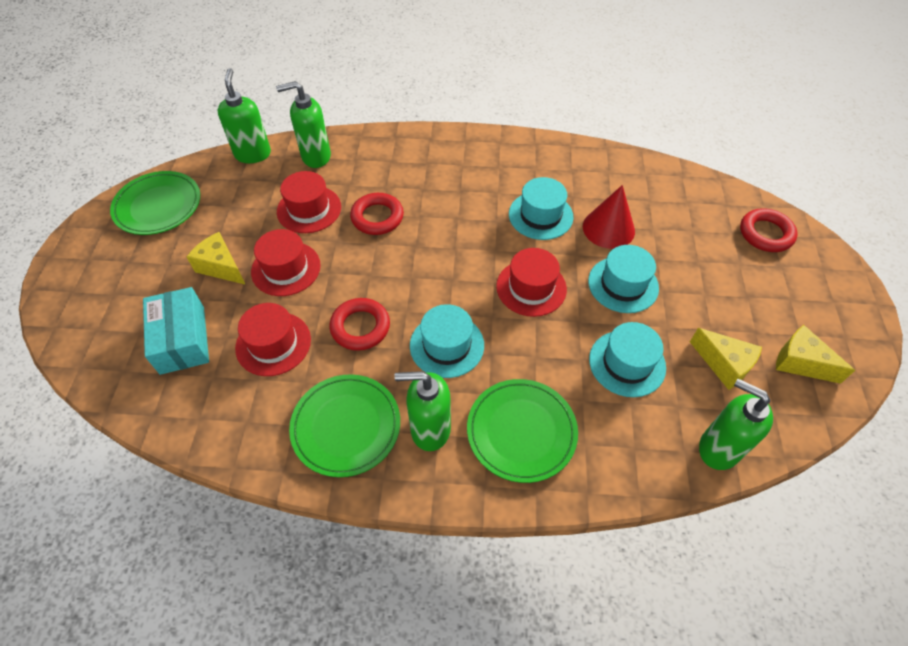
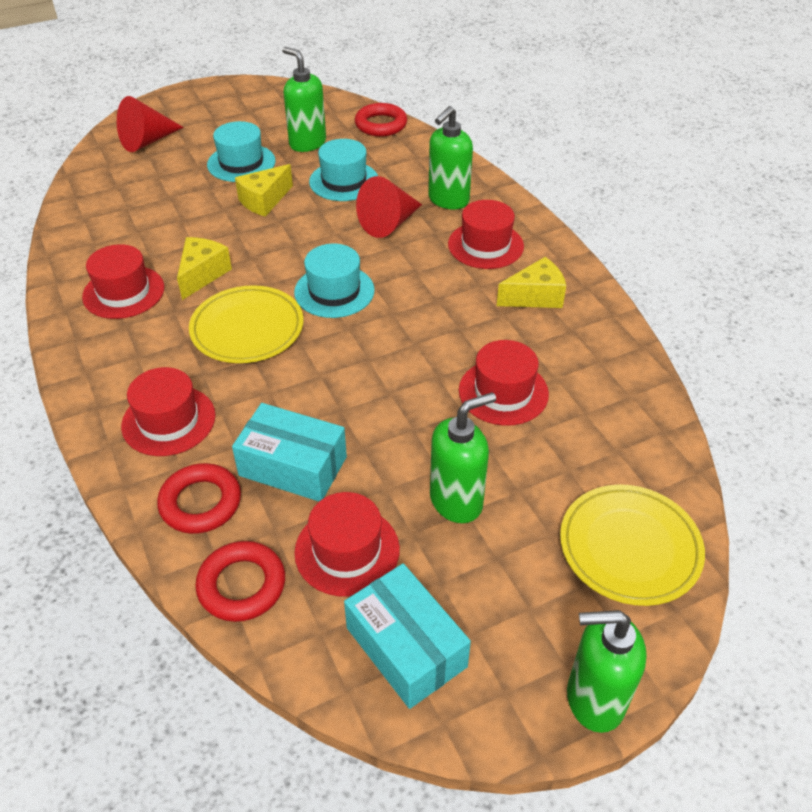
green plate: 3 -> 0
red cone: 1 -> 2
red hat: 4 -> 5
turquoise box: 1 -> 2
turquoise hat: 4 -> 3
yellow plate: 0 -> 2

